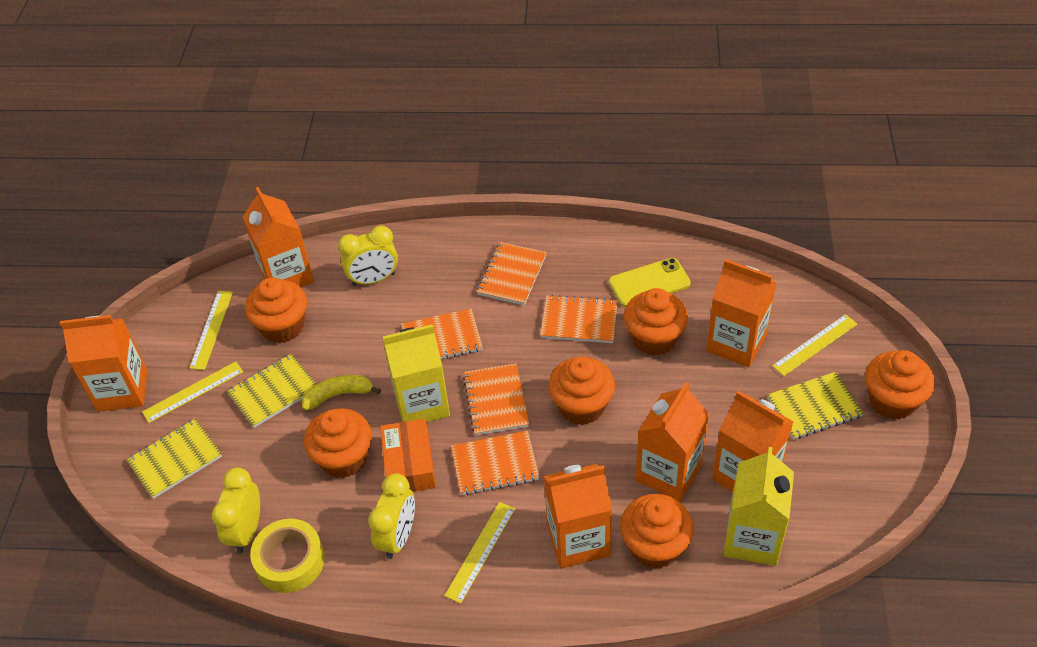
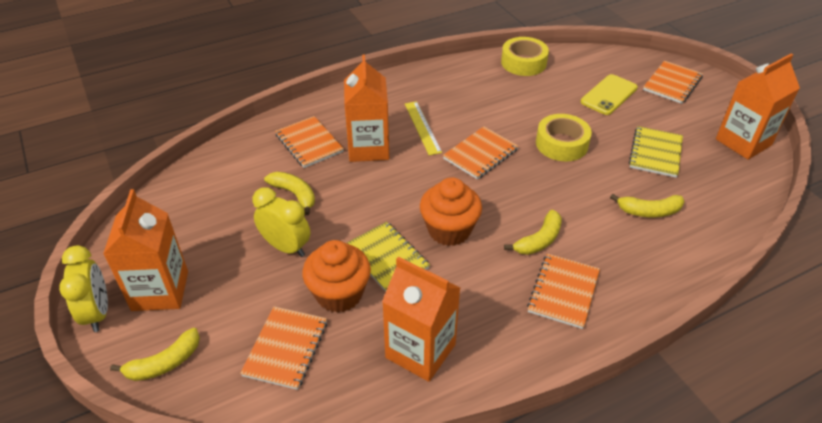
orange box: 1 -> 0
orange carton: 6 -> 4
orange cupcake: 6 -> 2
yellow banana: 1 -> 4
yellow carton: 2 -> 0
yellow clock: 3 -> 2
yellow notebook: 3 -> 2
yellow ruler: 4 -> 1
yellow tape: 1 -> 2

